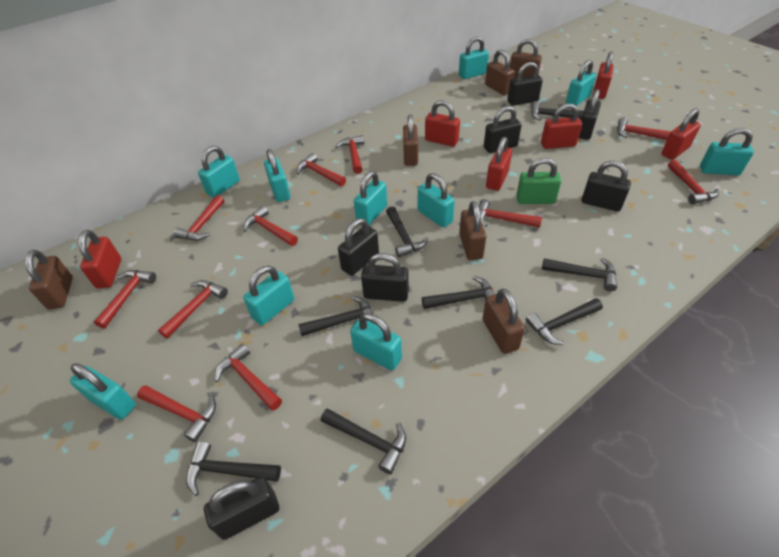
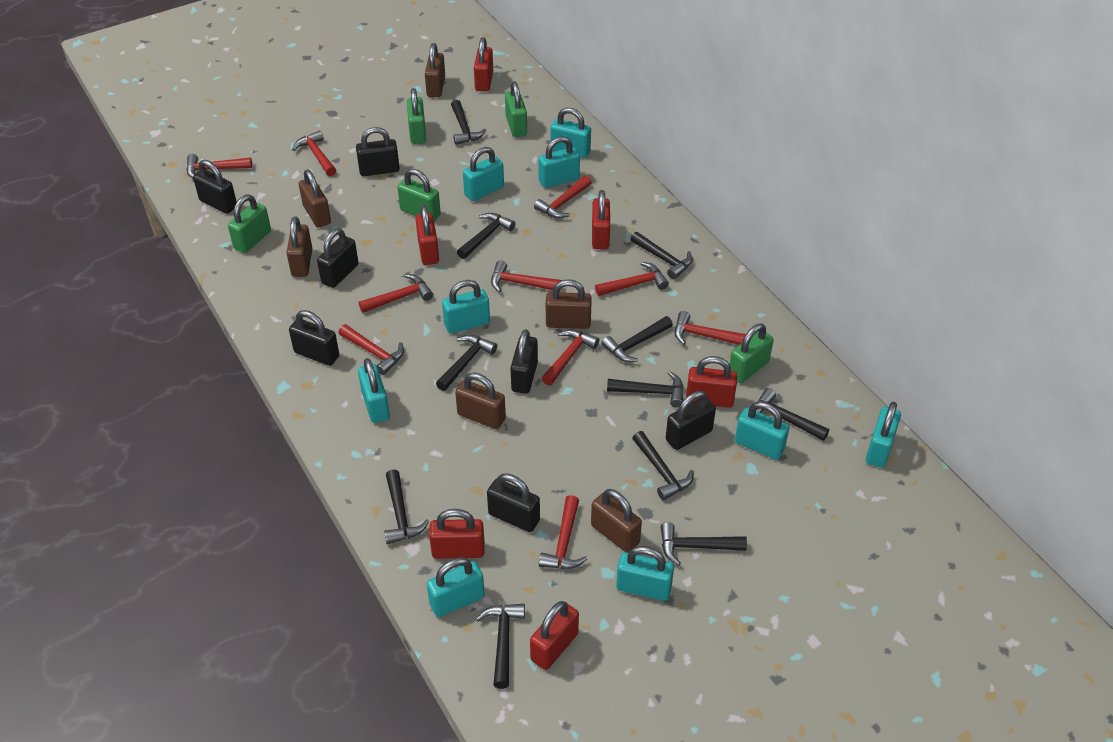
black hammer: 8 -> 11
green padlock: 1 -> 5
red hammer: 11 -> 10
turquoise padlock: 10 -> 9

